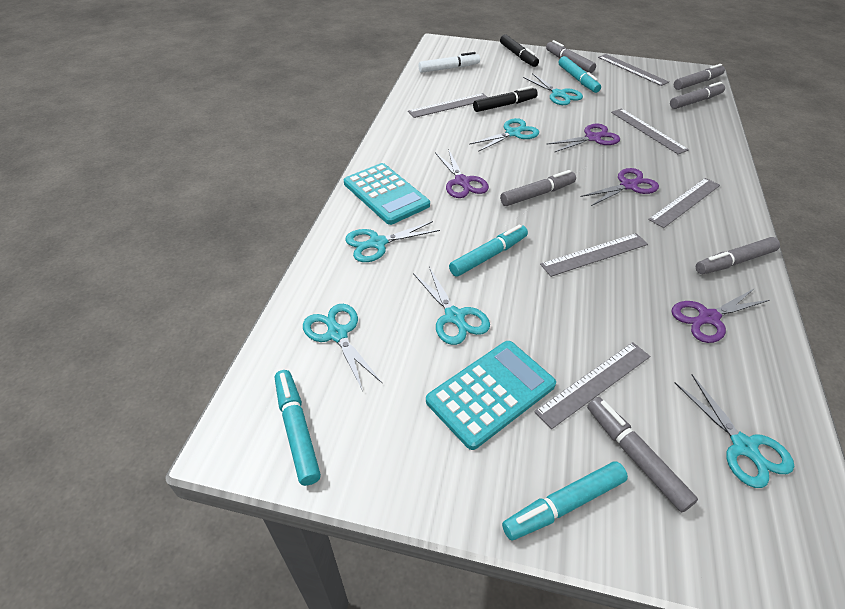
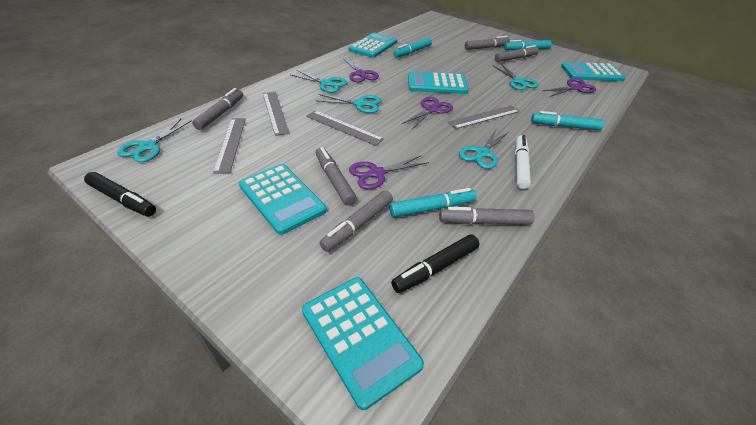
grey ruler: 6 -> 4
turquoise calculator: 2 -> 5
turquoise scissors: 6 -> 5

